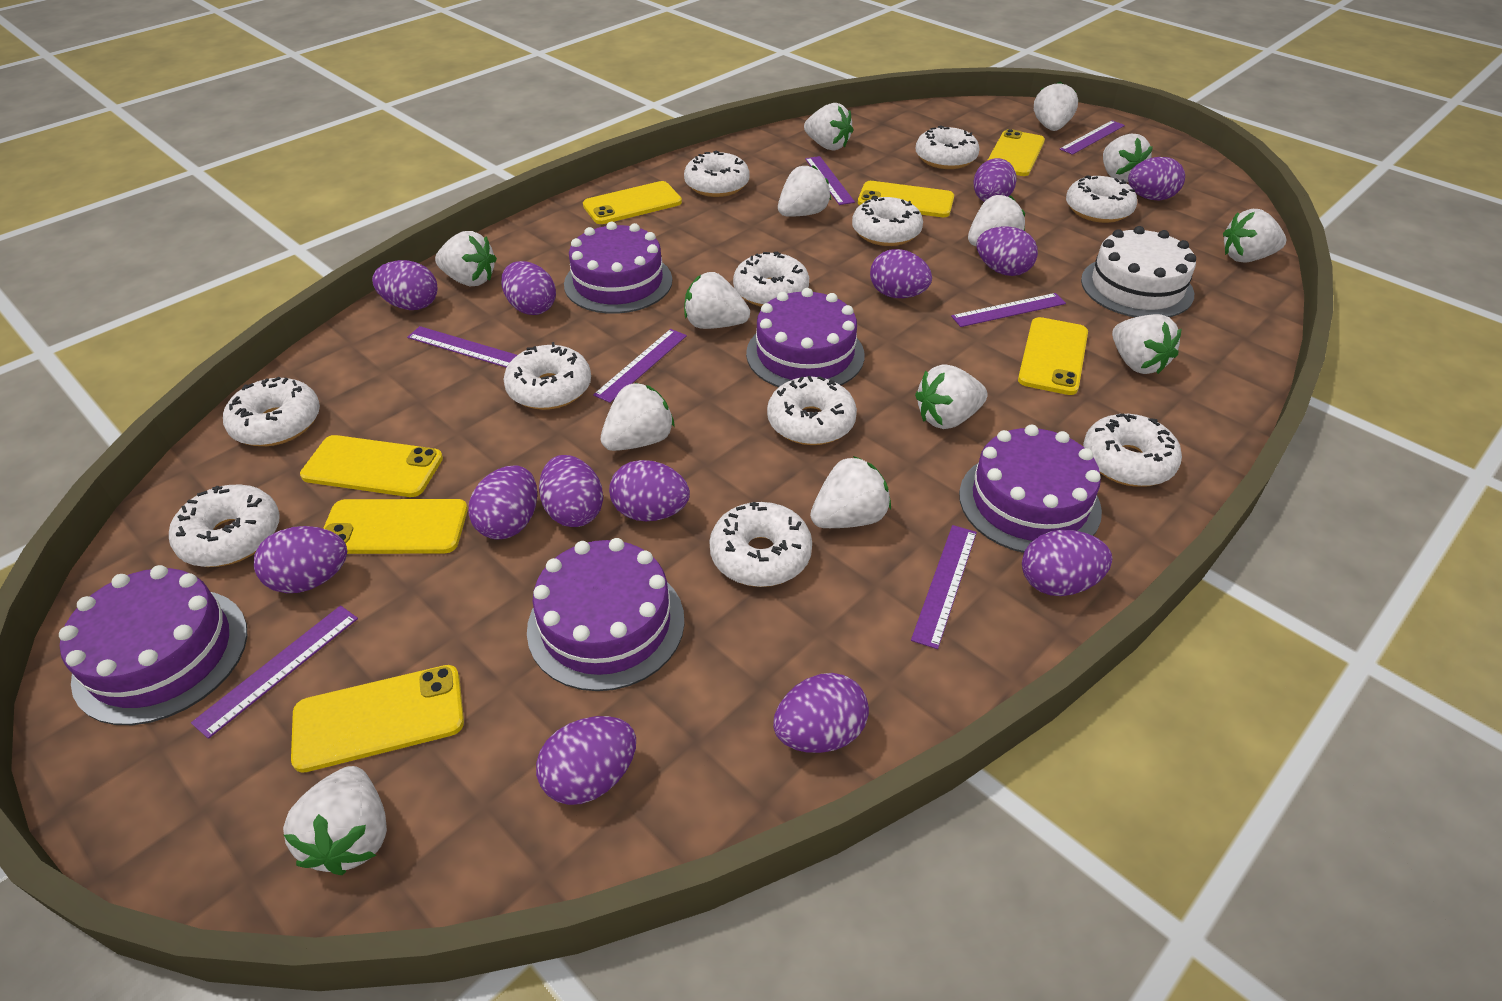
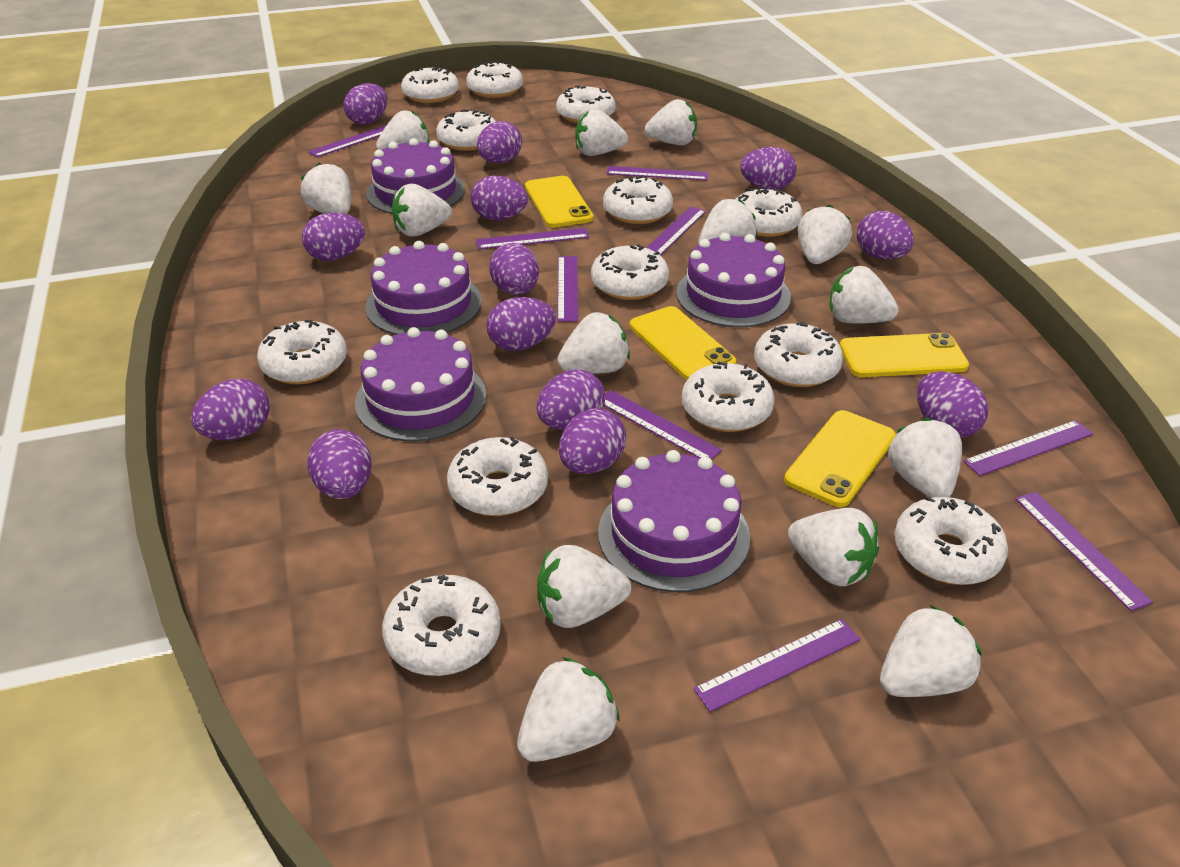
purple ruler: 7 -> 9
white cake: 1 -> 0
white donut: 11 -> 13
white strawberry: 13 -> 14
yellow phone: 7 -> 4

